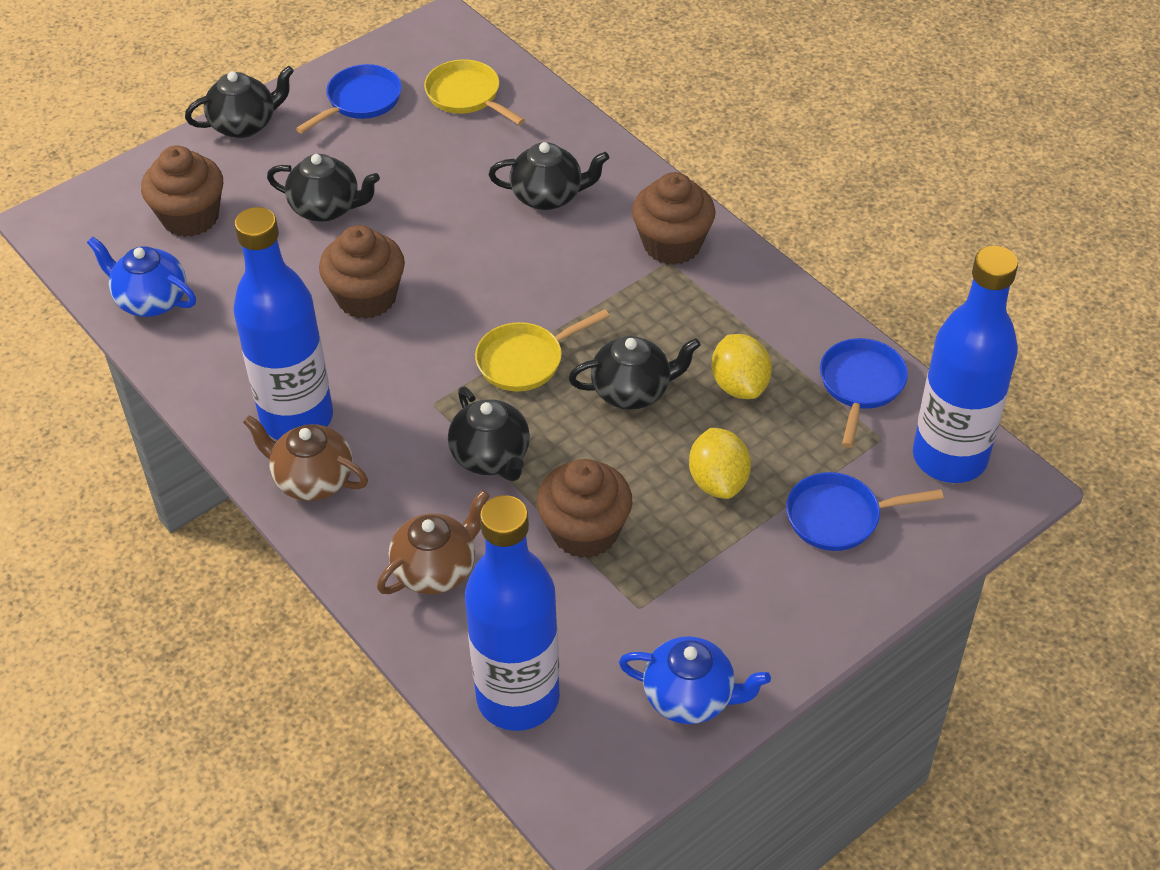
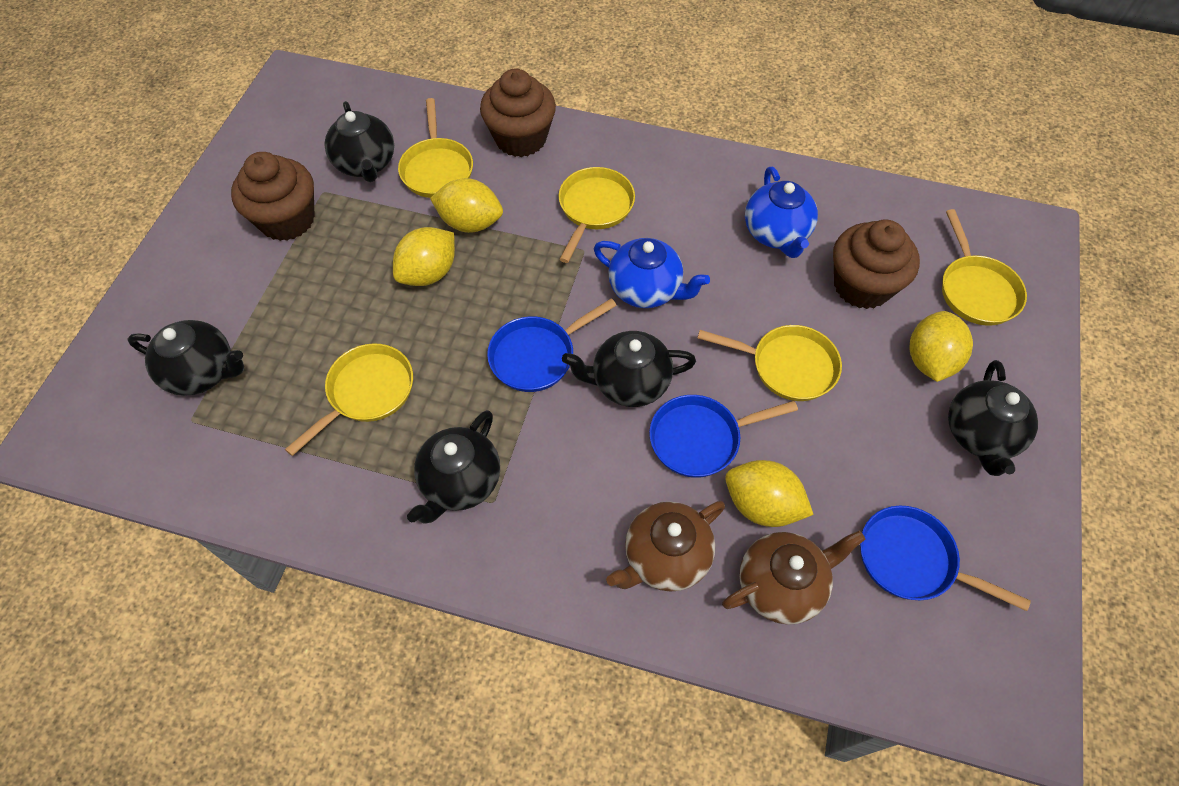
blue bottle: 3 -> 0
brown cupcake: 4 -> 3
yellow lemon: 2 -> 4
yellow pan: 2 -> 5

